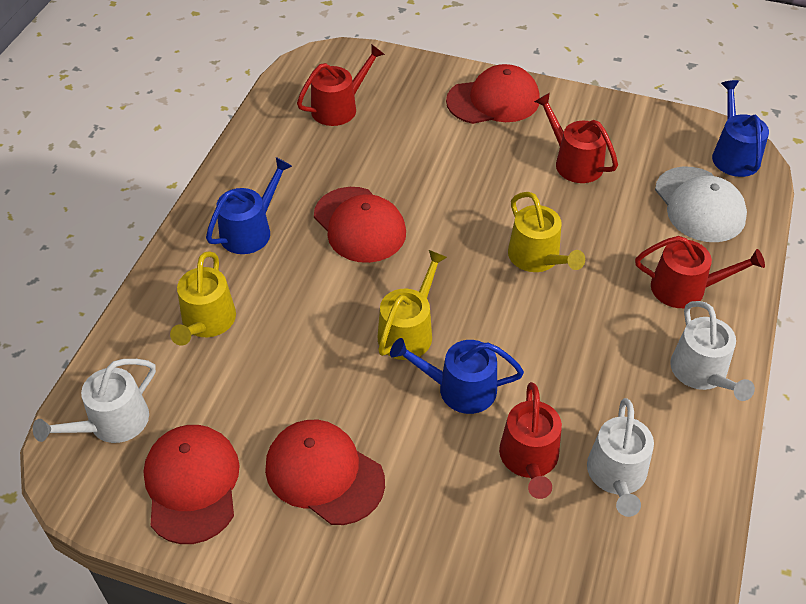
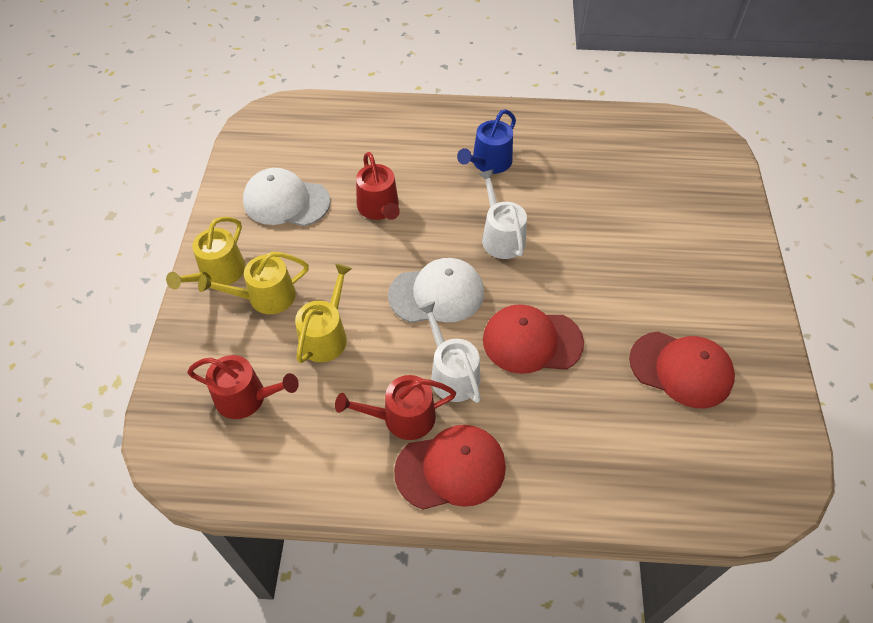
blue watering can: 3 -> 1
red cap: 4 -> 3
red watering can: 4 -> 3
white cap: 1 -> 2
white watering can: 3 -> 2

